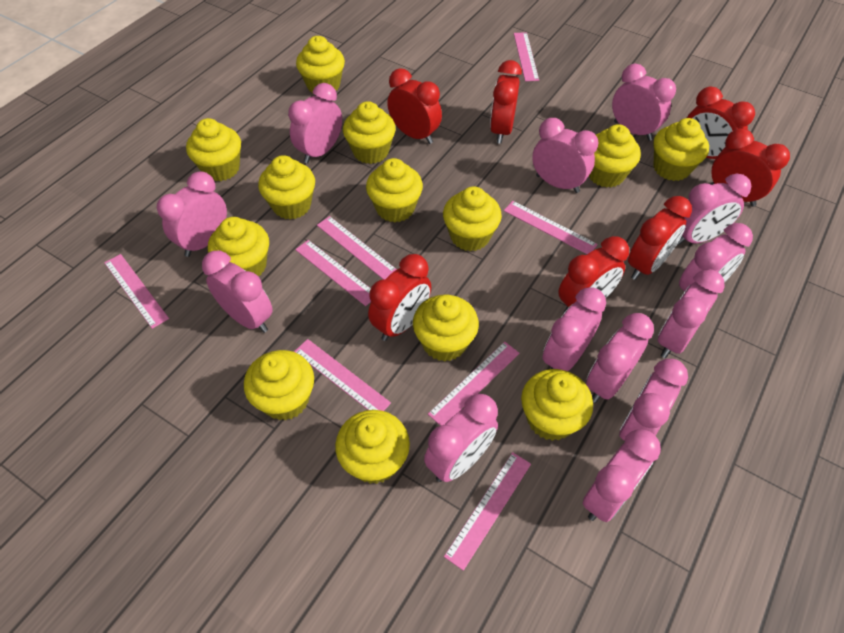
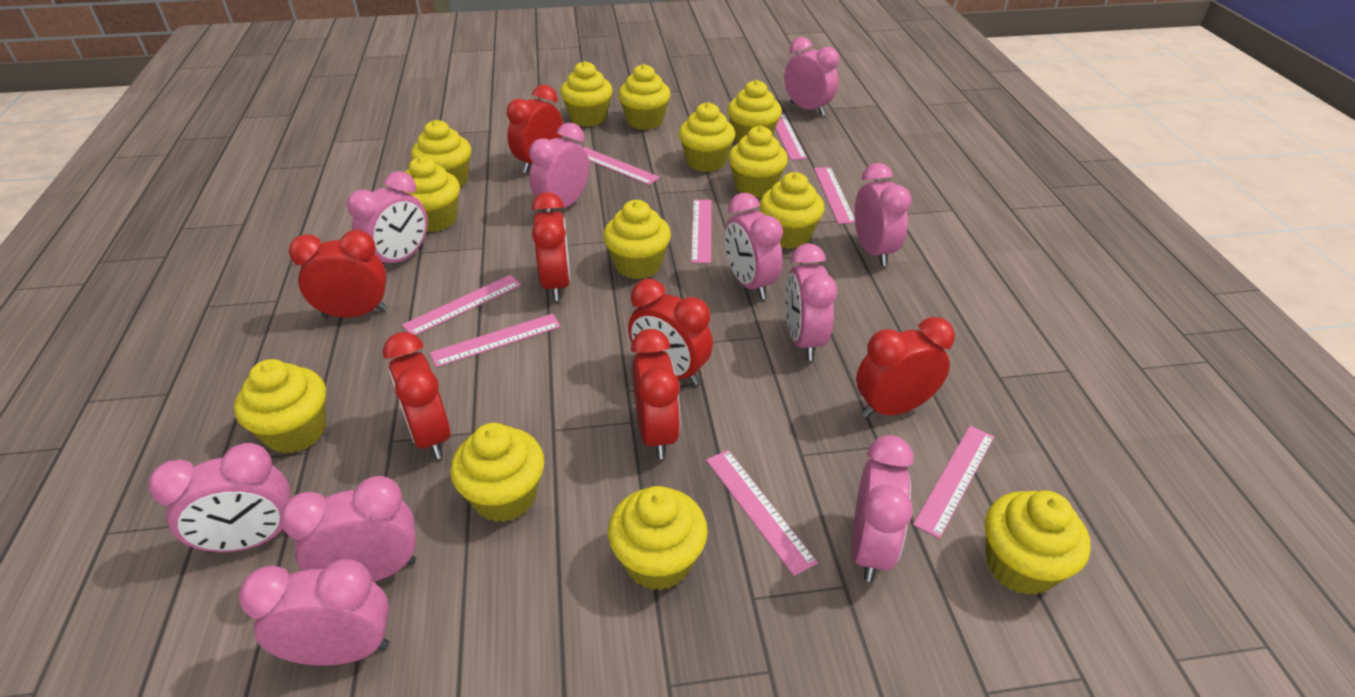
pink clock: 13 -> 10

